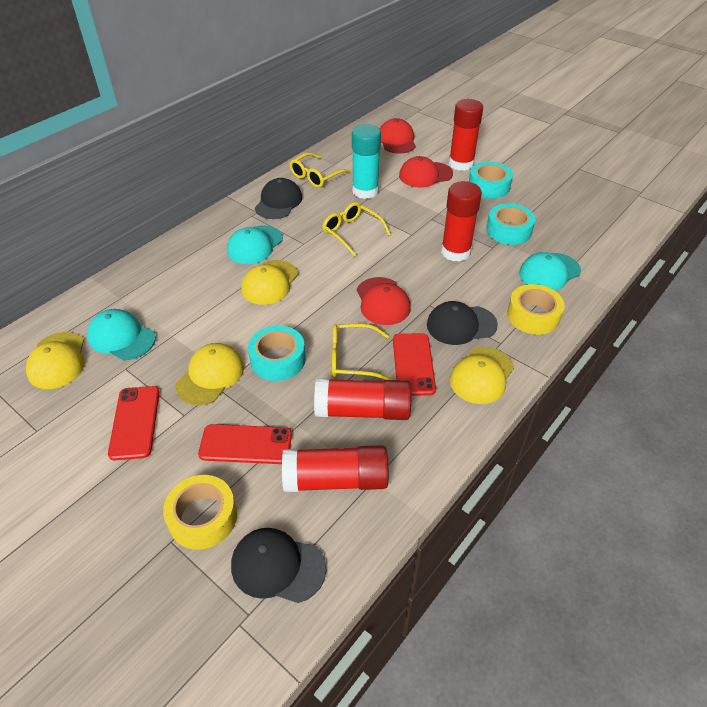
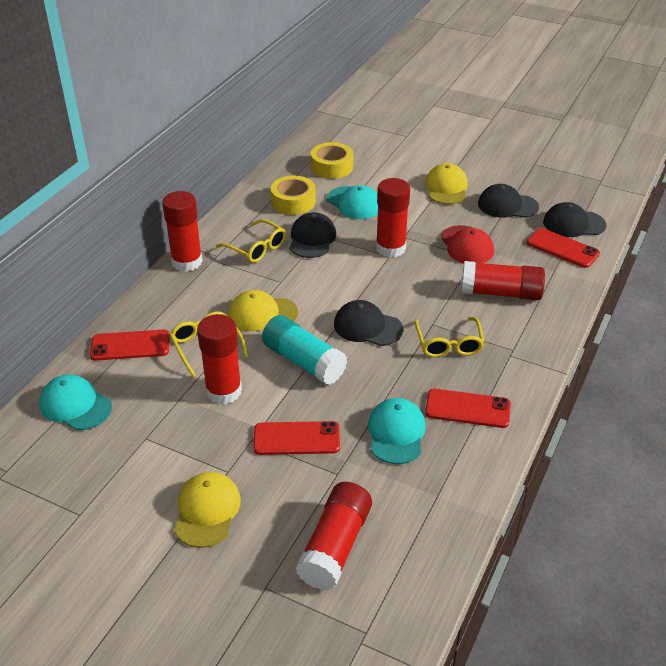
black cap: 3 -> 4
red cap: 3 -> 1
red glue stick: 4 -> 5
red phone: 3 -> 4
turquoise tape: 3 -> 0
yellow cap: 4 -> 3

